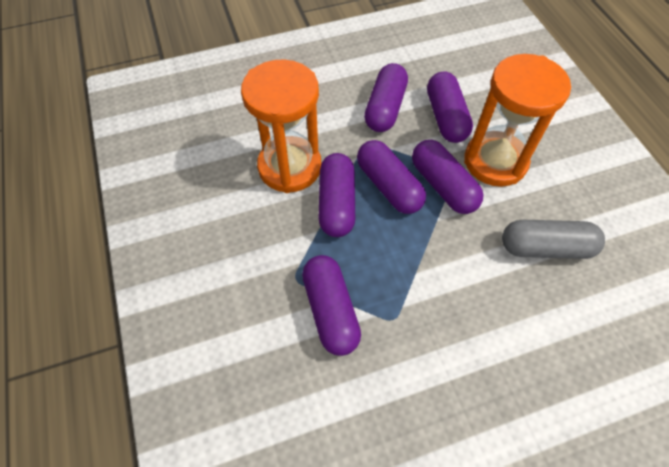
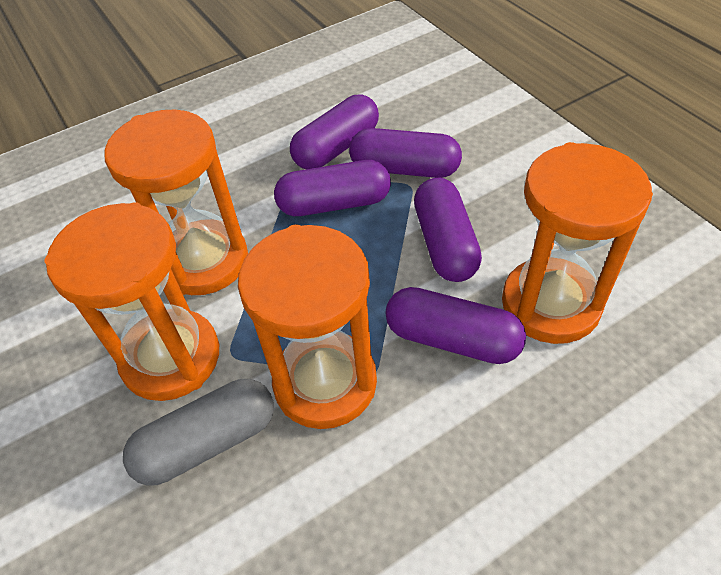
orange hourglass: 2 -> 4
purple capsule: 6 -> 5

